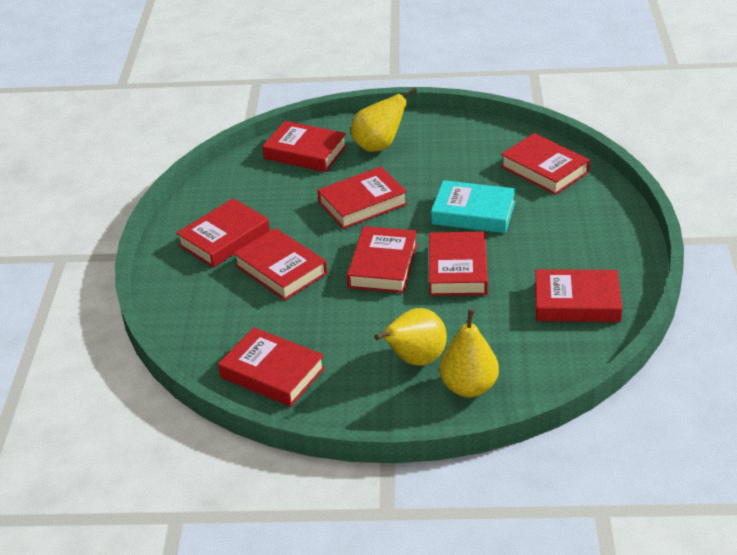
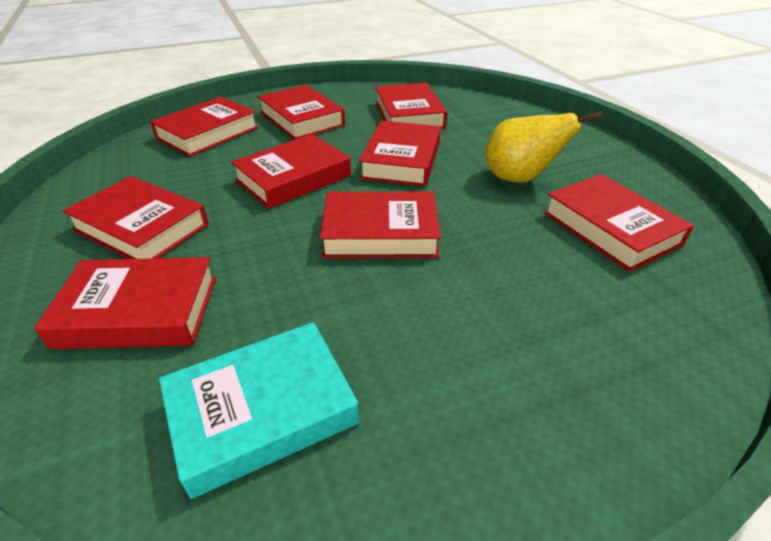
yellow pear: 3 -> 1

